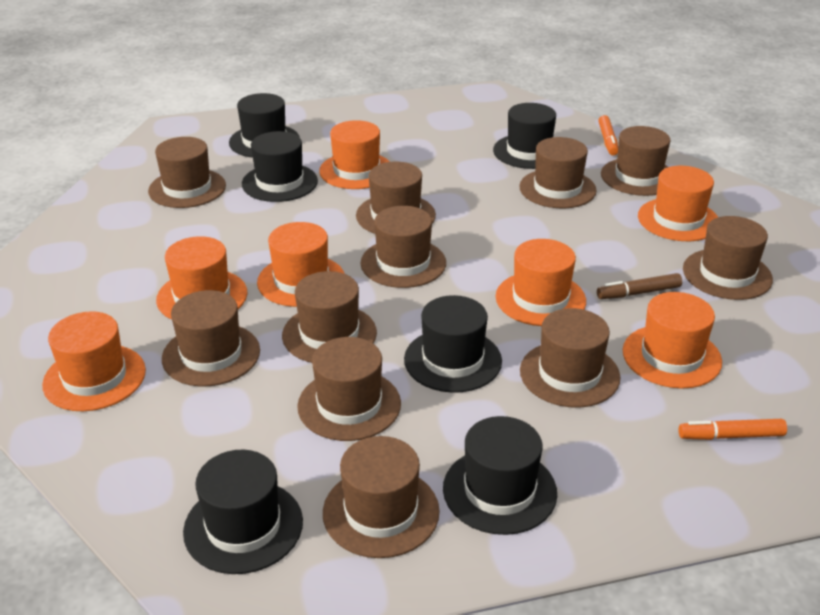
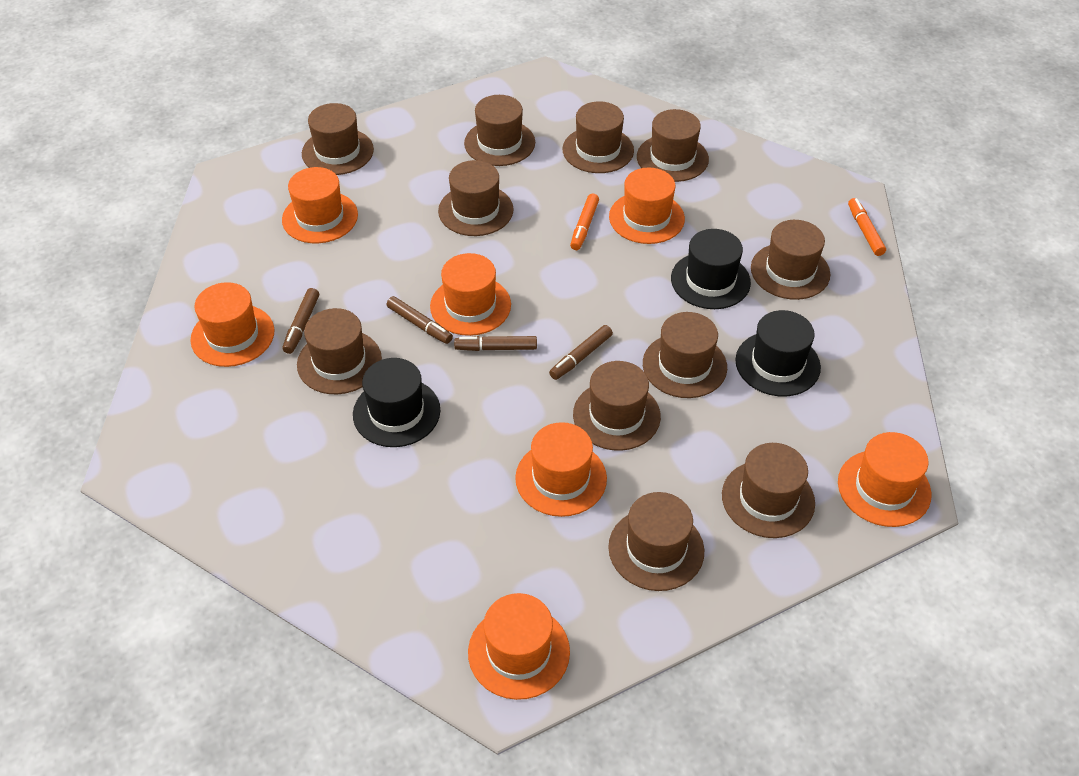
black hat: 6 -> 3
brown marker: 1 -> 4

